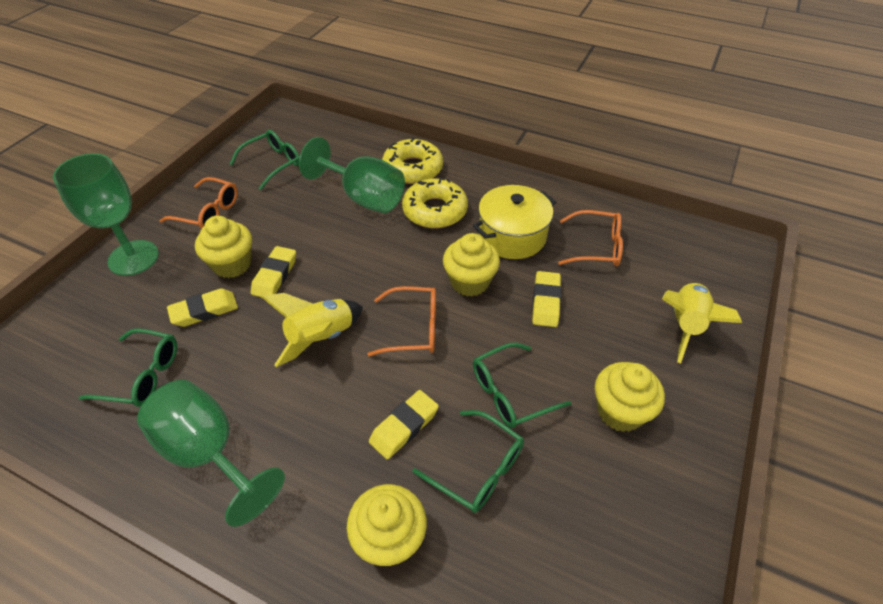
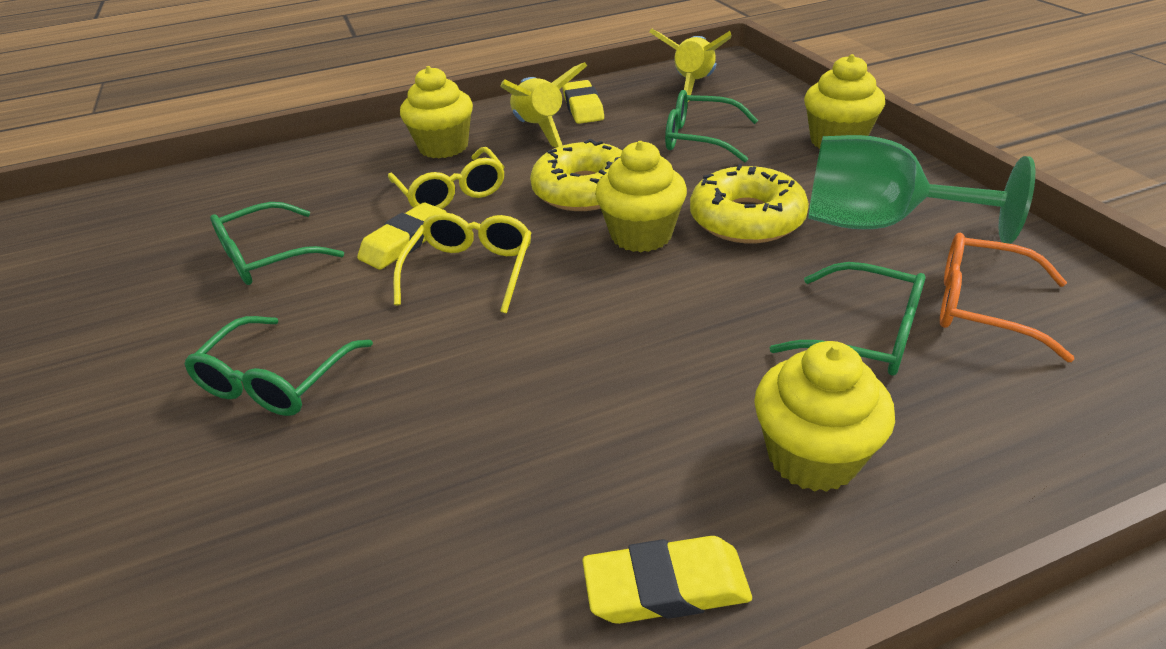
green goblet: 3 -> 1
orange glasses: 3 -> 1
yellow eraser: 4 -> 3
yellow glasses: 0 -> 2
yellow pot: 1 -> 0

